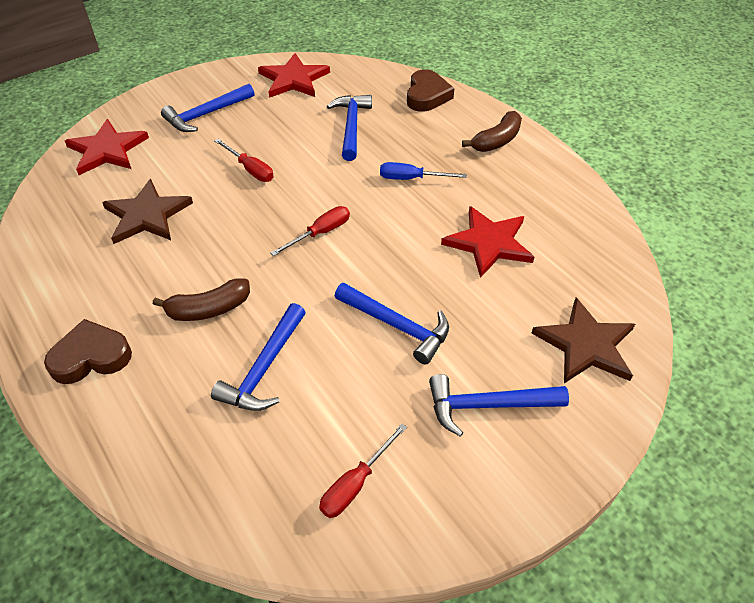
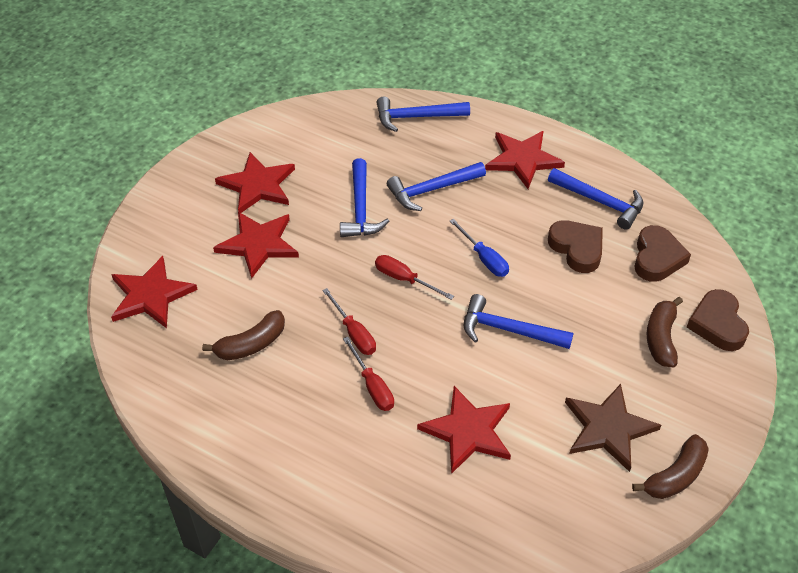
brown banana: 2 -> 3
brown heart: 2 -> 3
brown star: 2 -> 1
red star: 3 -> 5

